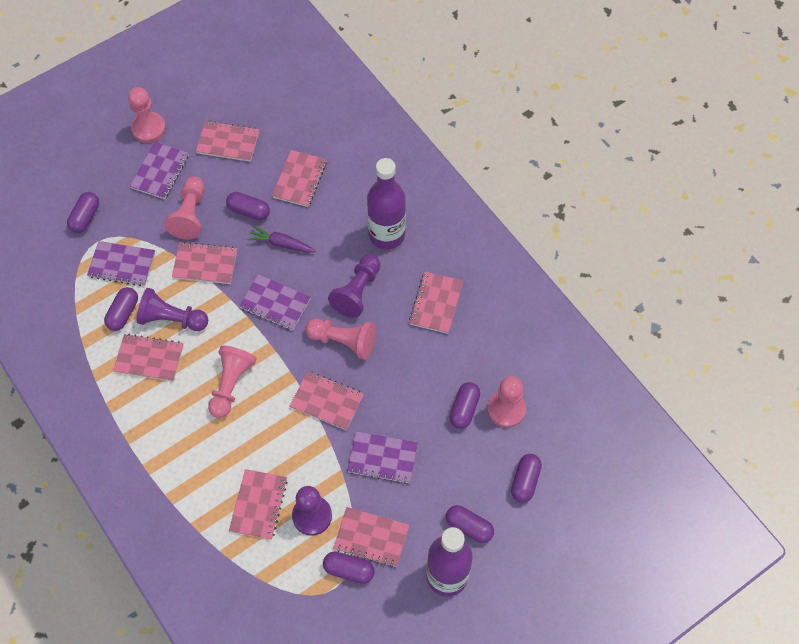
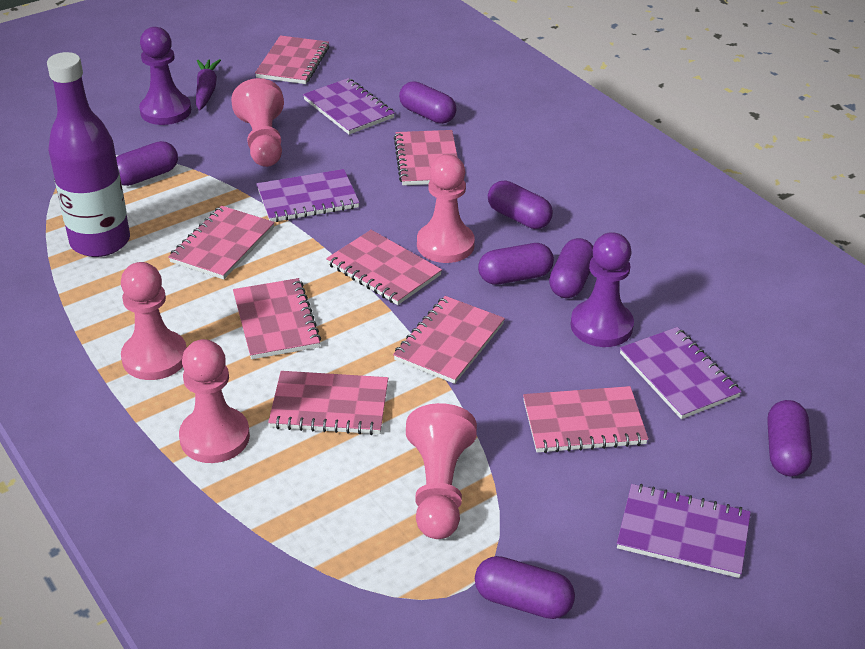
purple bottle: 2 -> 1
purple pawn: 3 -> 2

